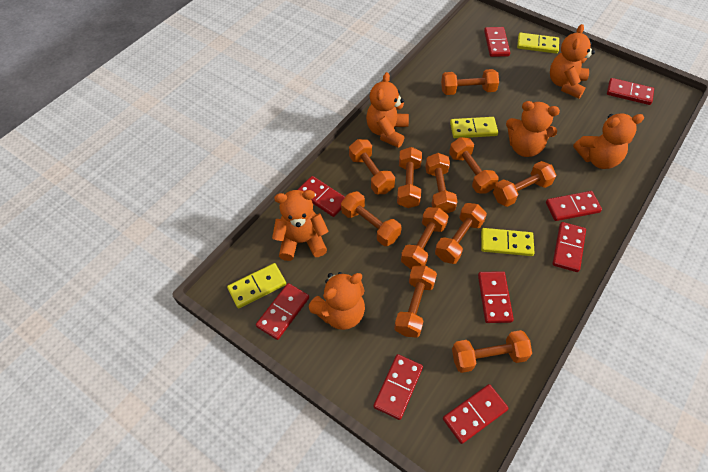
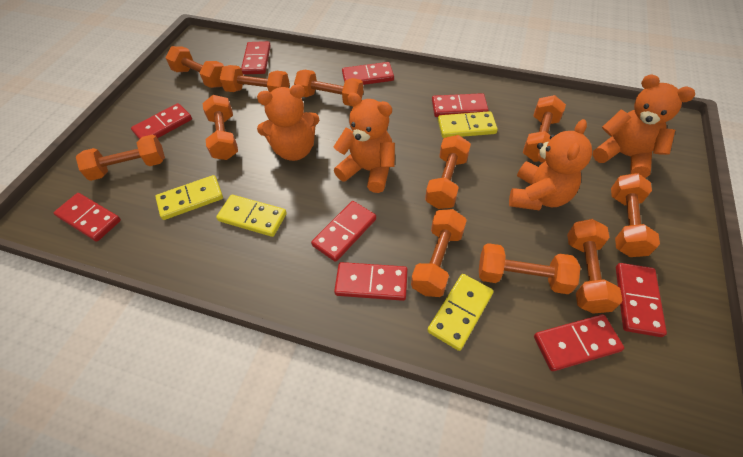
orange teddy bear: 6 -> 4

